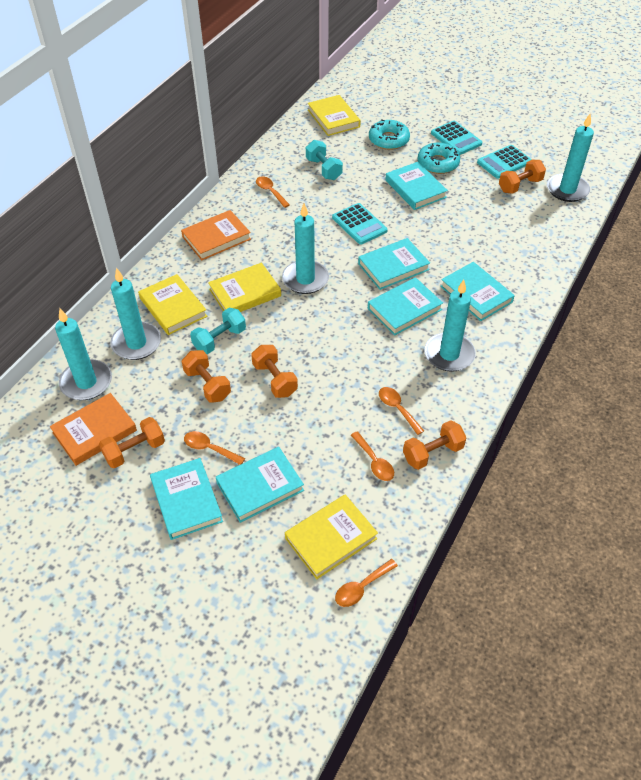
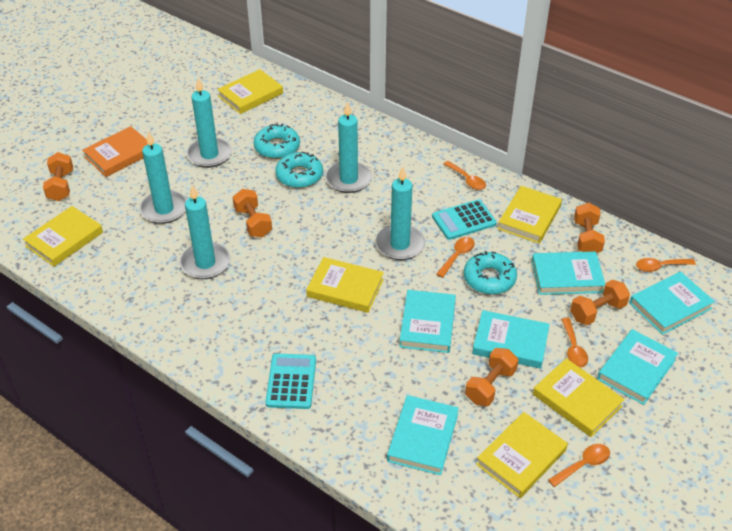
orange book: 2 -> 1
turquoise calculator: 3 -> 2
turquoise donut: 2 -> 3
turquoise dumbbell: 2 -> 0
yellow book: 4 -> 6

